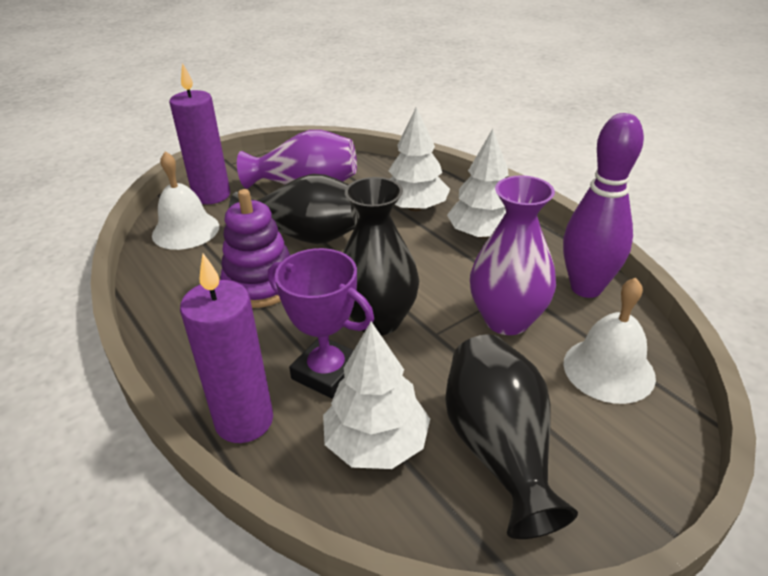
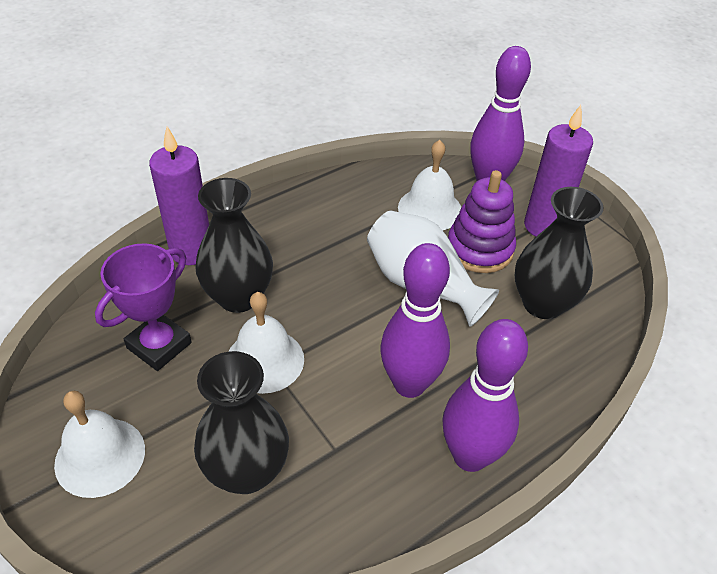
purple bowling pin: 1 -> 3
purple vase: 2 -> 0
white bell: 2 -> 3
white tree: 3 -> 0
white vase: 0 -> 1

